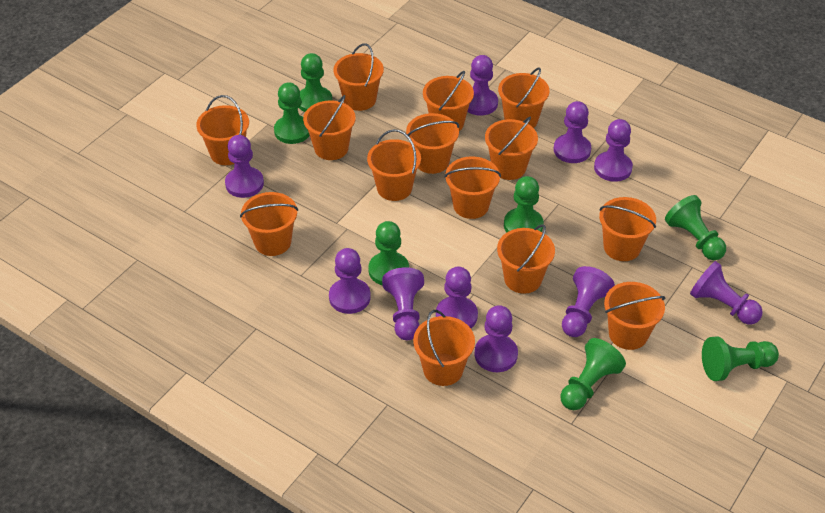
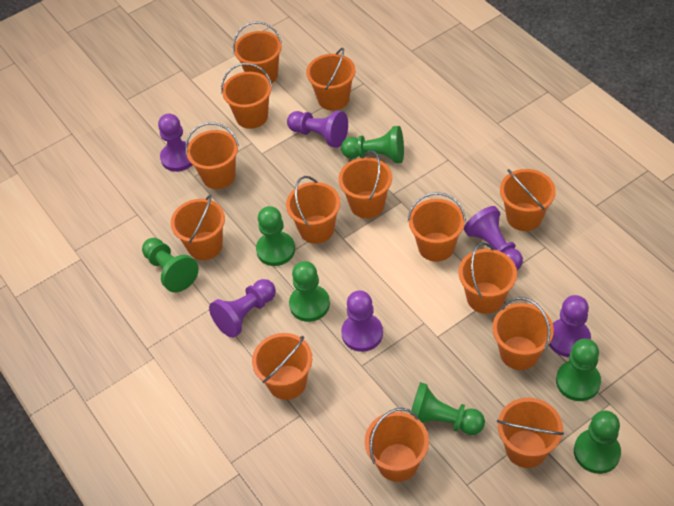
purple pawn: 10 -> 6

